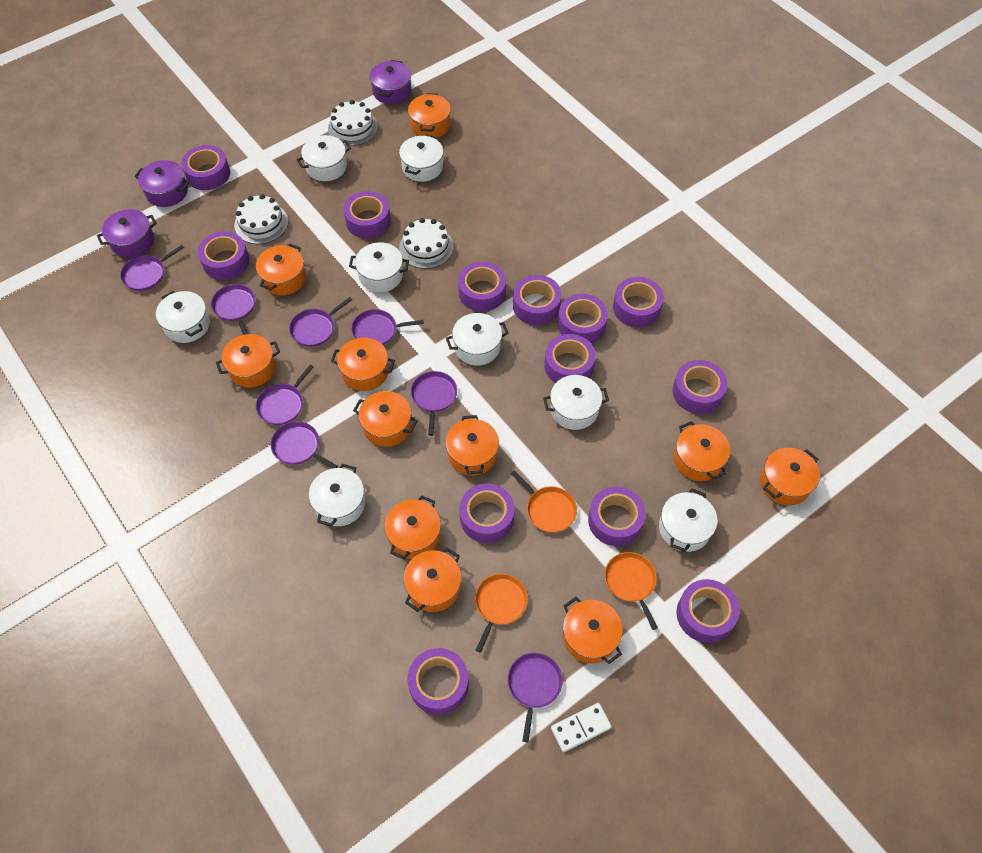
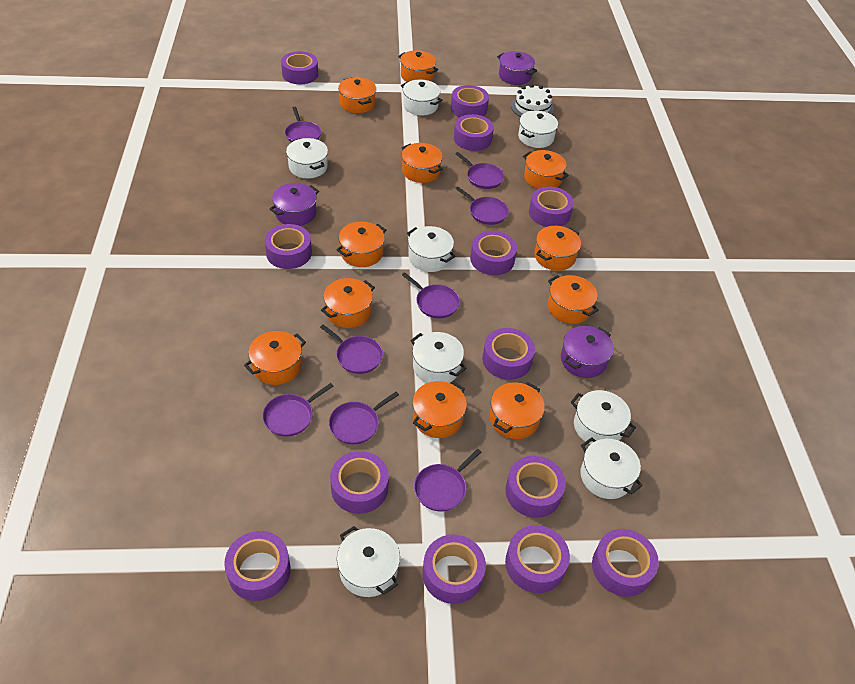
orange pan: 3 -> 0
white cake: 3 -> 1
white domino: 1 -> 0

